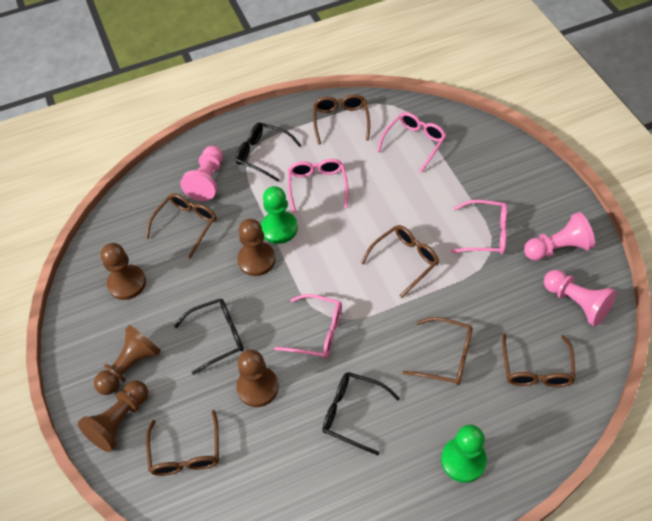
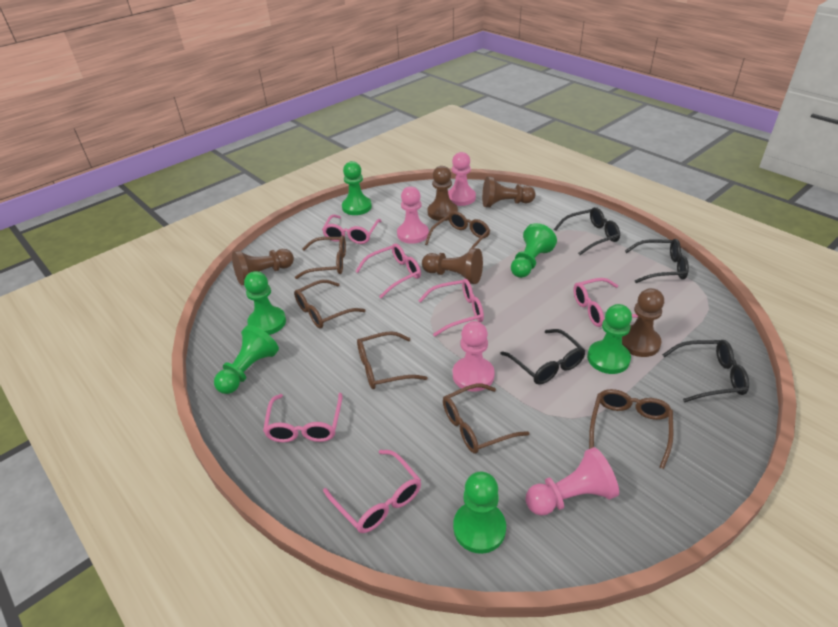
black glasses: 3 -> 4
green pawn: 2 -> 6
pink glasses: 4 -> 6
pink pawn: 3 -> 4

